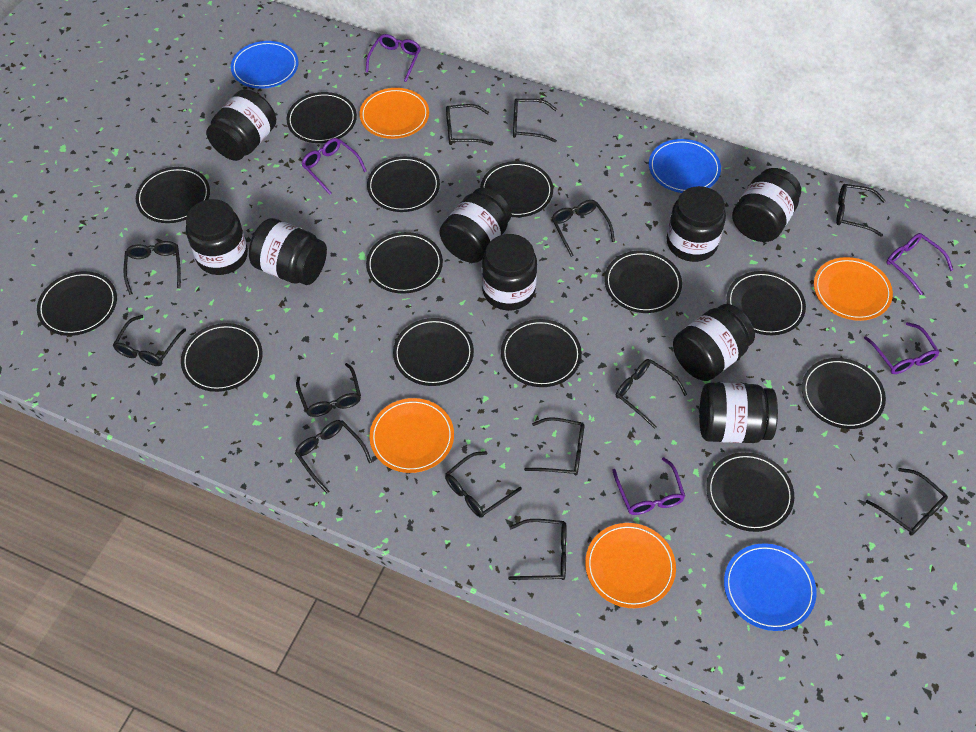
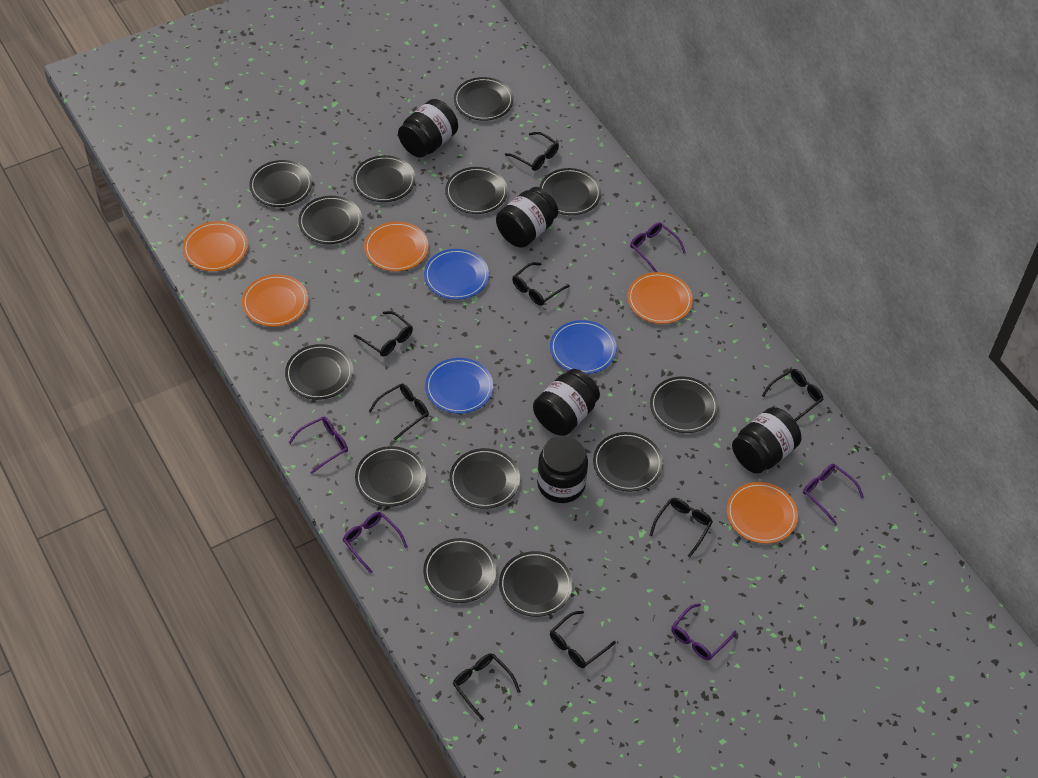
black glasses: 13 -> 8
black jar: 9 -> 5
orange plate: 4 -> 5

